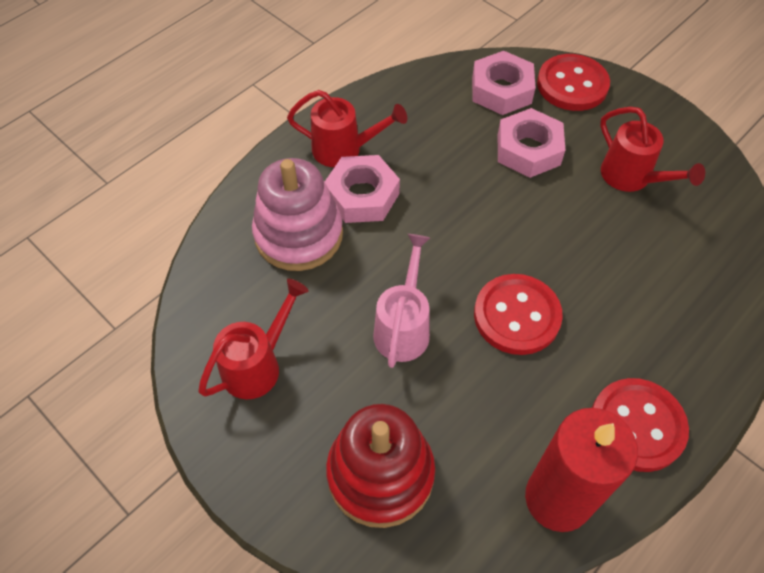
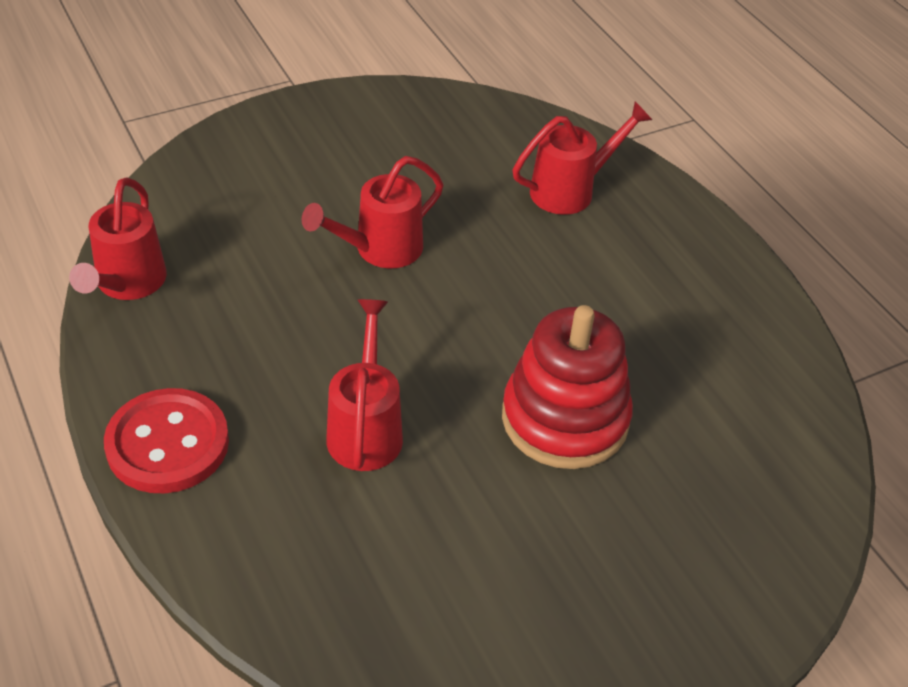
pink nut: 3 -> 0
pink stacking toy: 1 -> 0
pink watering can: 1 -> 0
red button: 3 -> 1
red candle: 1 -> 0
red watering can: 3 -> 4

